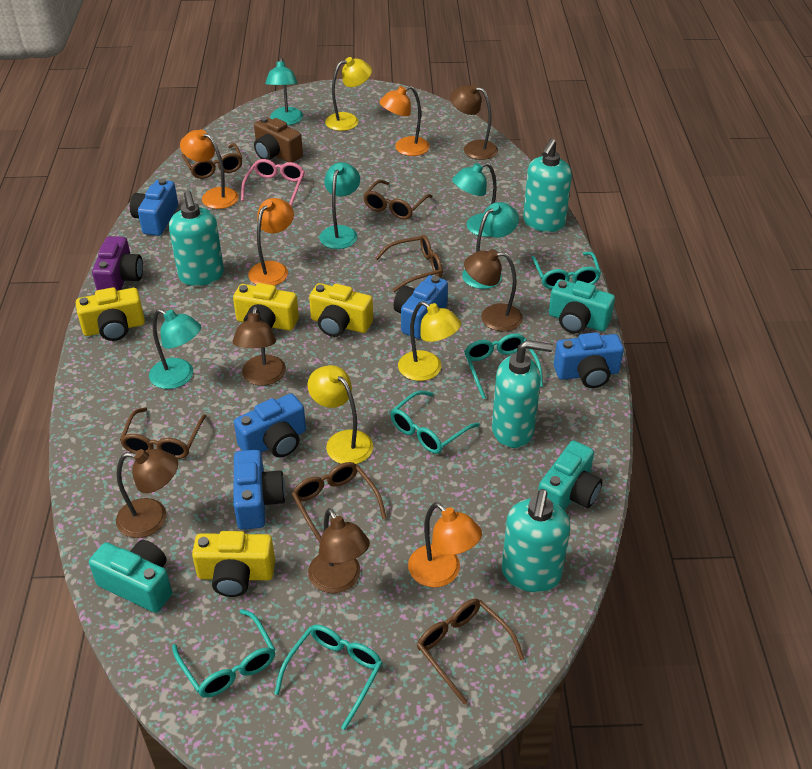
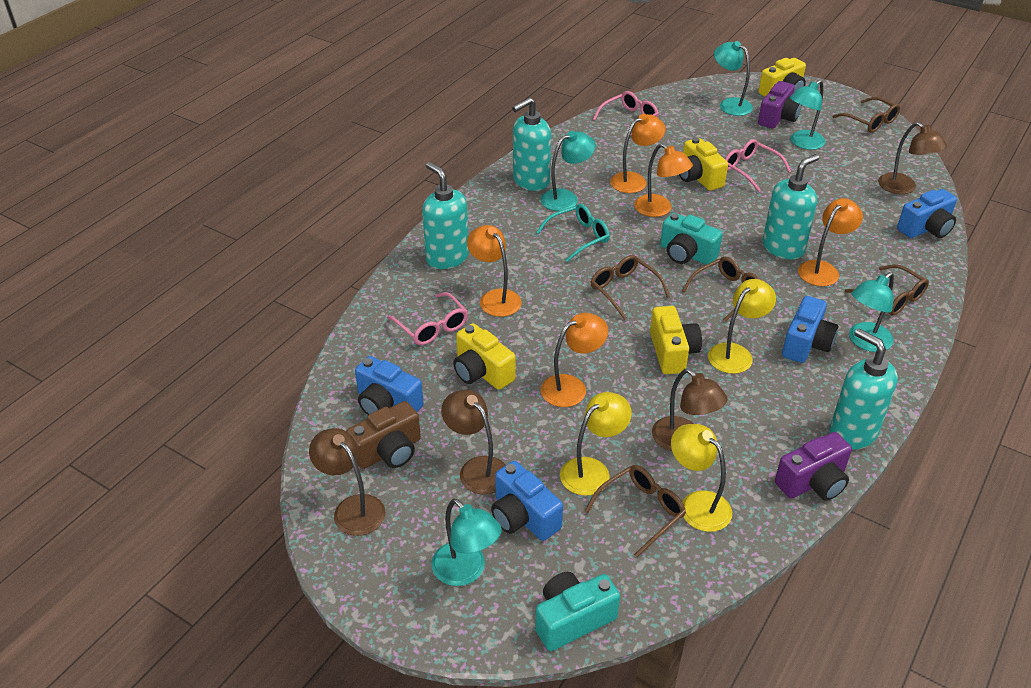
blue camera: 5 -> 4
brown glasses: 6 -> 5
brown lamp: 5 -> 4
orange lamp: 4 -> 5
pink glasses: 1 -> 3
purple camera: 1 -> 2
turquoise camera: 3 -> 2
turquoise glasses: 5 -> 1

